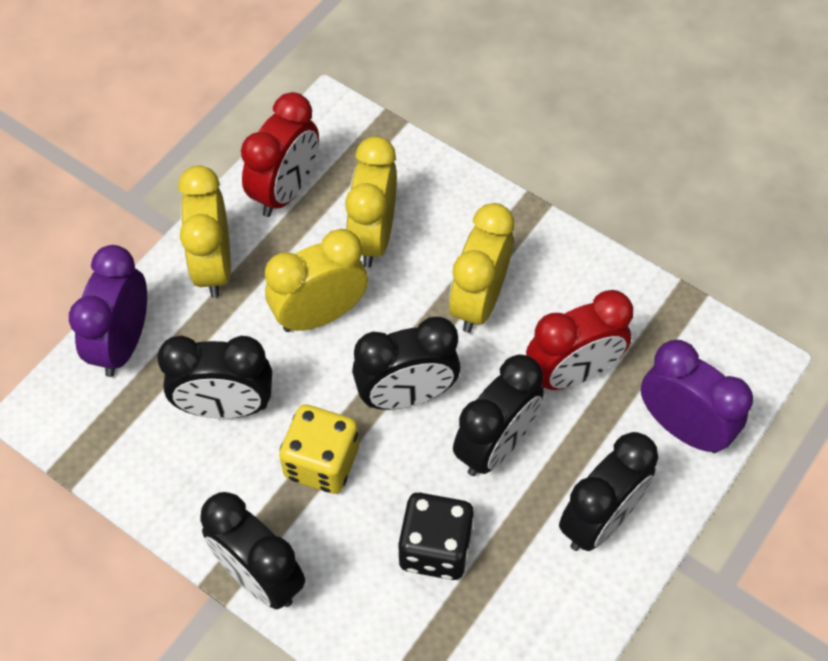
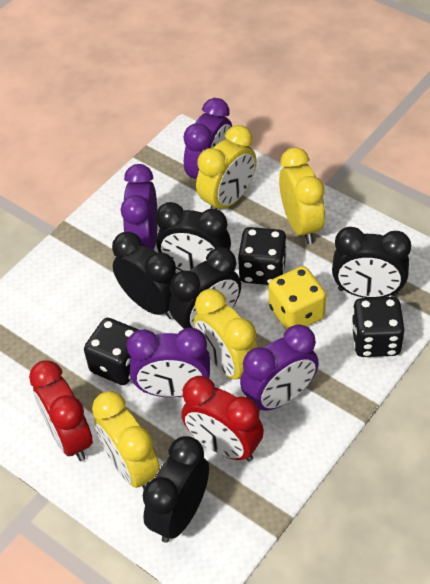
black dice: 1 -> 3
purple clock: 2 -> 4

